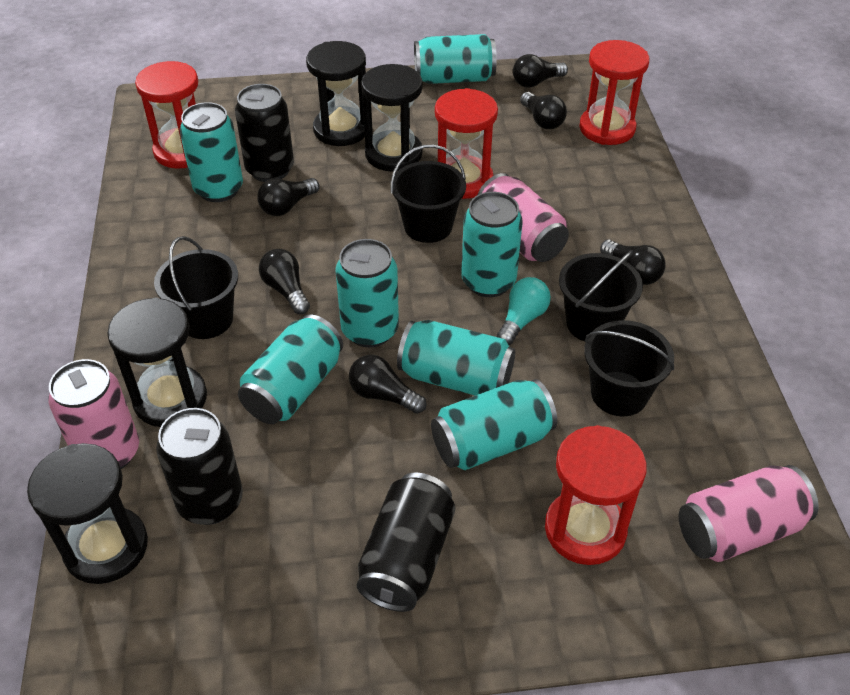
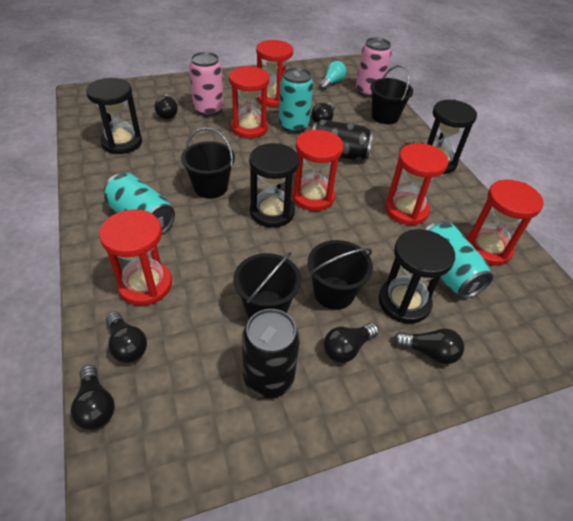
black can: 3 -> 2
pink can: 3 -> 2
red hourglass: 4 -> 6
turquoise can: 7 -> 3

